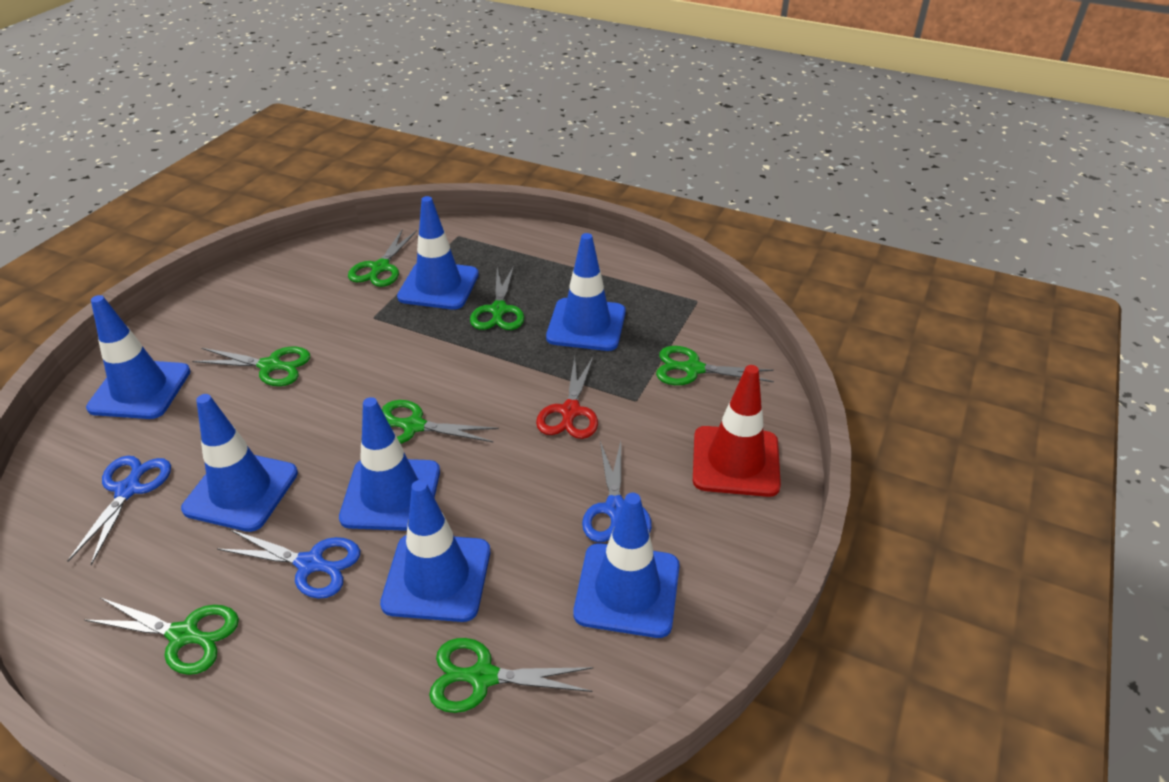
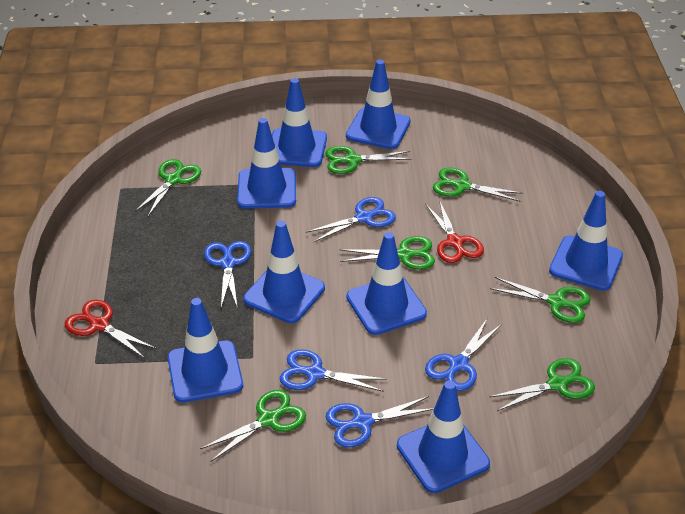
blue scissors: 3 -> 5
blue traffic cone: 7 -> 8
red scissors: 1 -> 2
red traffic cone: 1 -> 0

